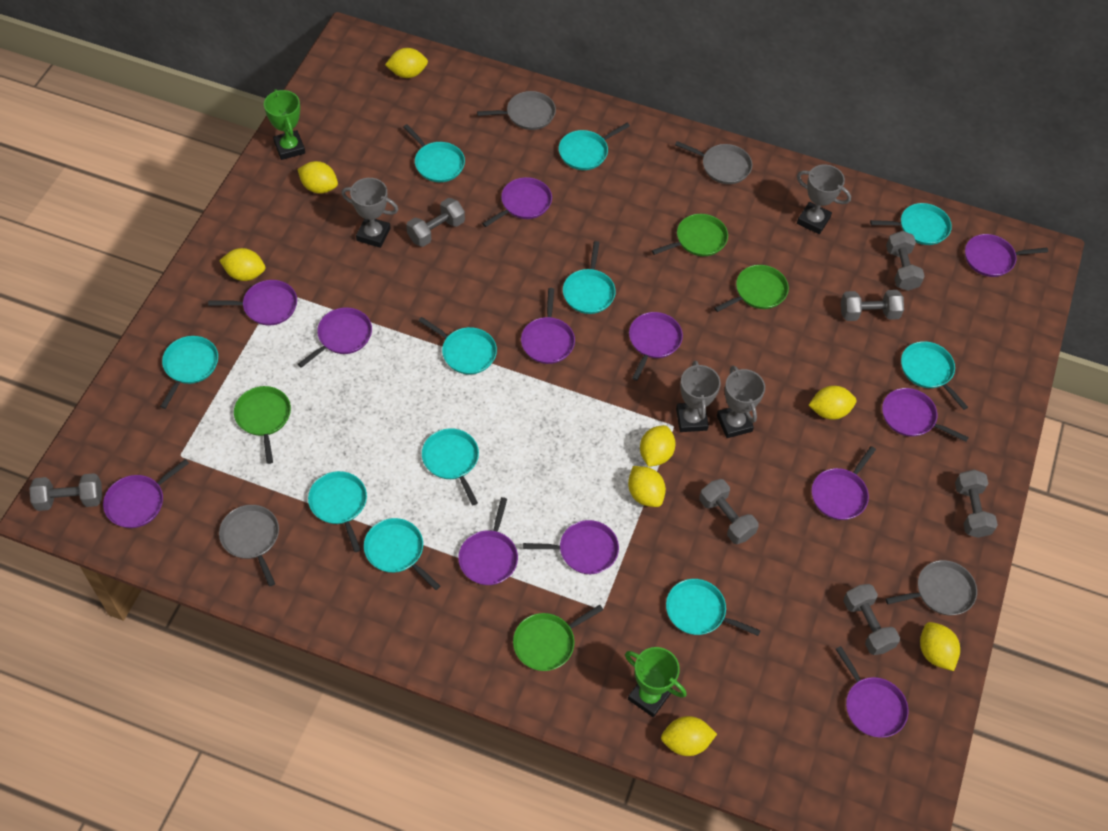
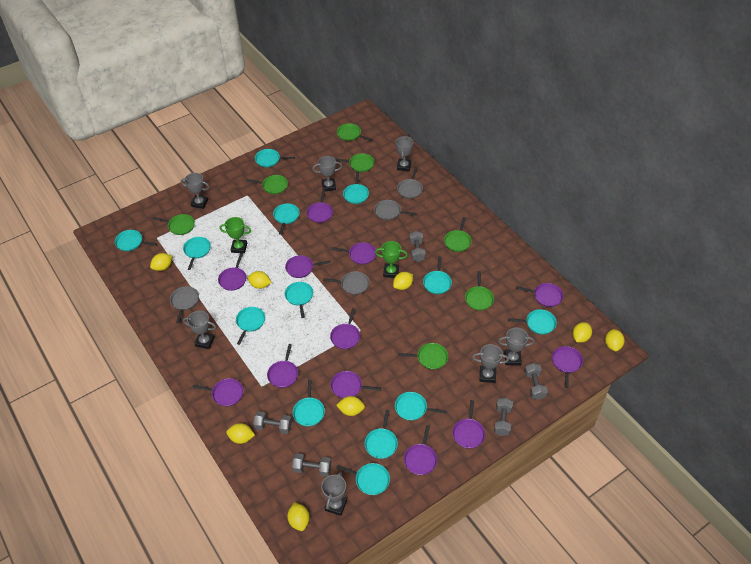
green pan: 4 -> 7
grey dumbbell: 7 -> 5
grey trophy: 4 -> 7
turquoise pan: 11 -> 13

